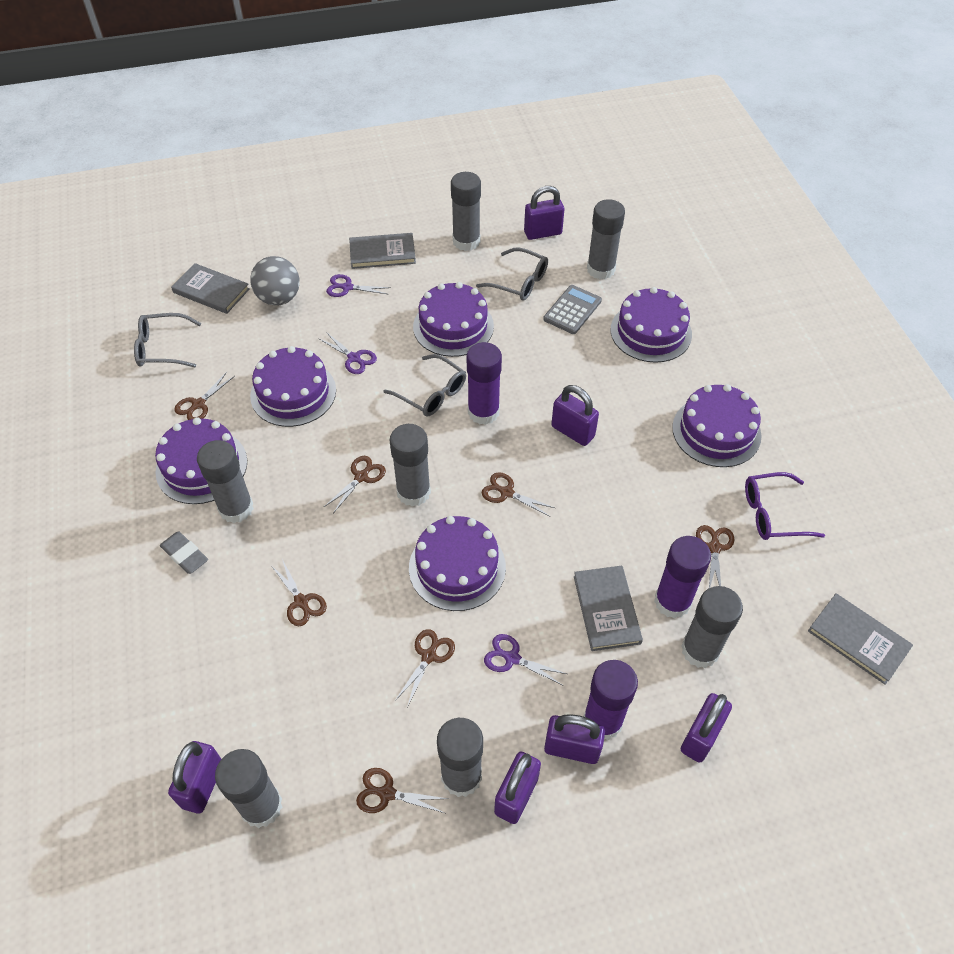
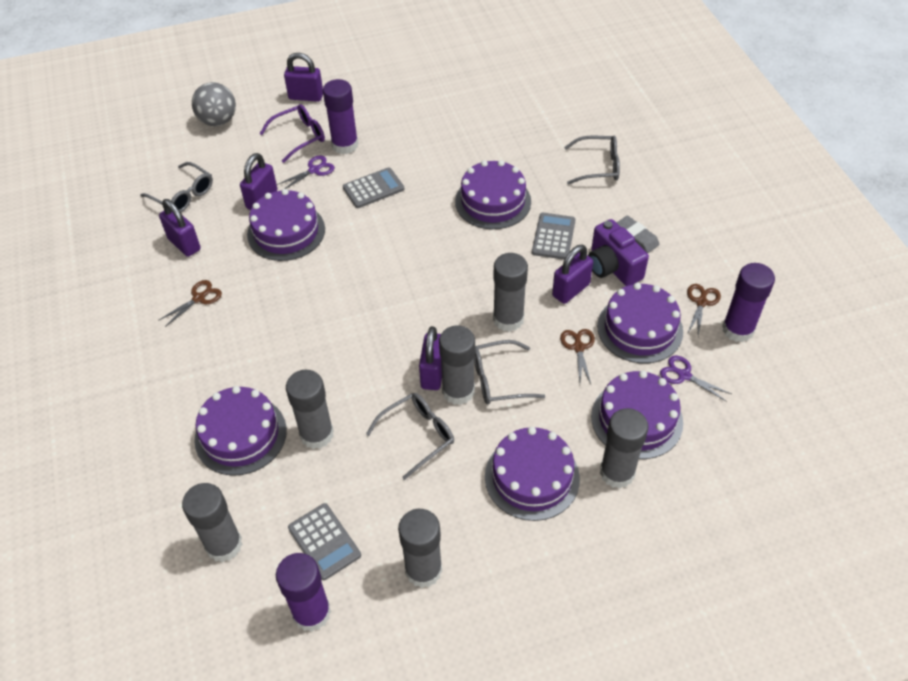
brown scissors: 7 -> 3
grey book: 4 -> 0
grey calculator: 1 -> 3
grey glasses: 3 -> 4
grey glue stick: 7 -> 6
purple camera: 0 -> 1
purple padlock: 6 -> 5
purple scissors: 3 -> 2

